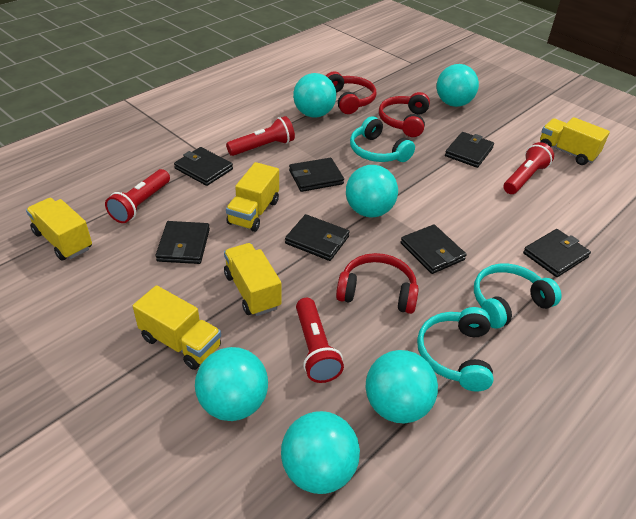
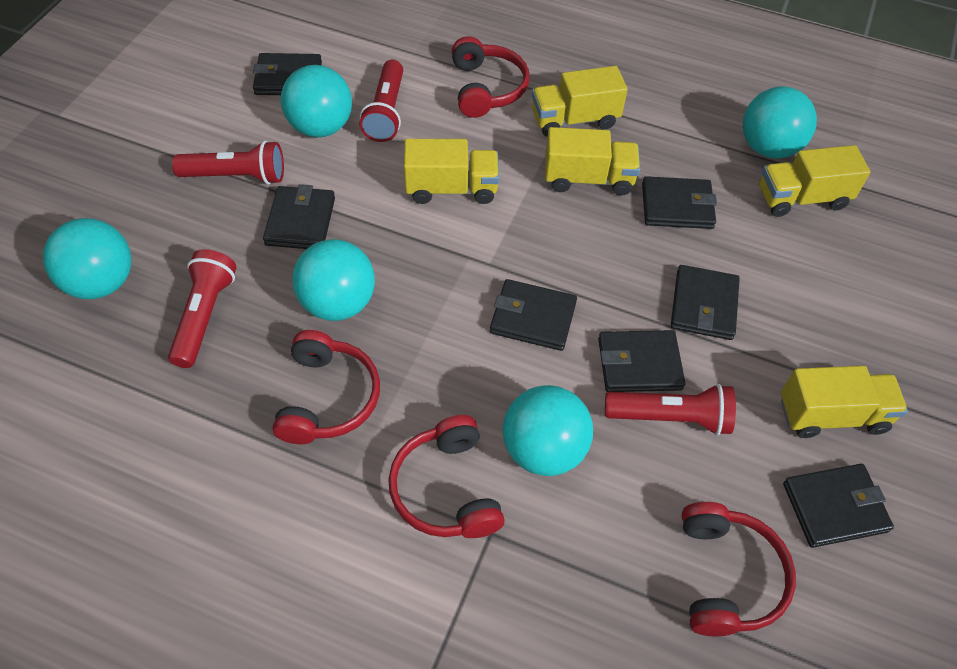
red headphones: 3 -> 4
turquoise ball: 6 -> 5
turquoise headphones: 3 -> 0

